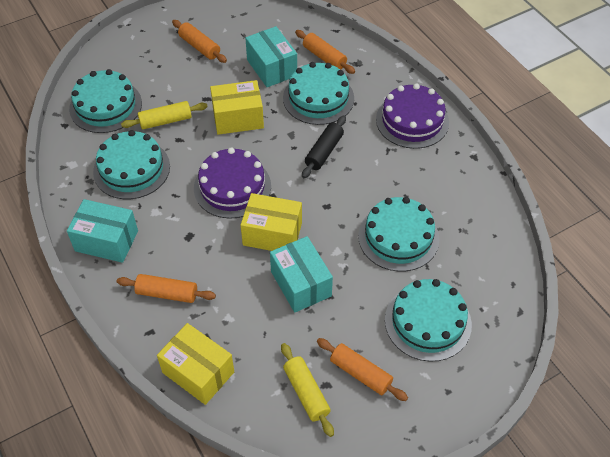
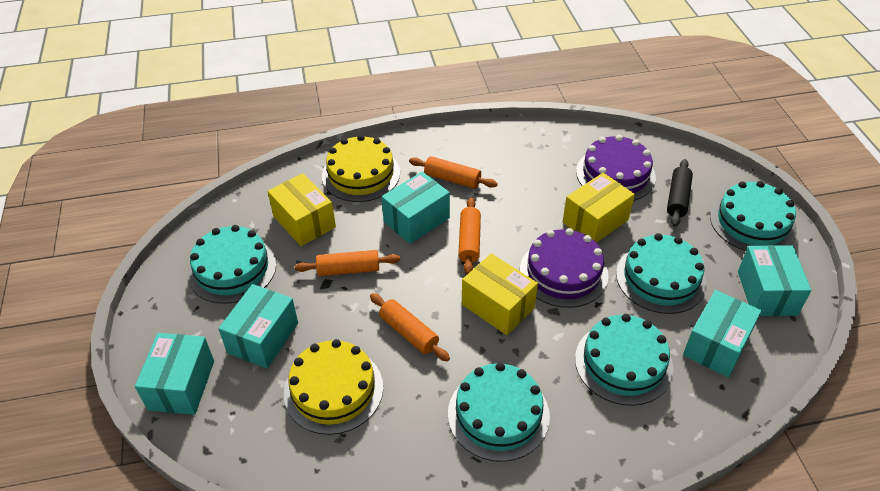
turquoise box: 3 -> 5
yellow cake: 0 -> 2
yellow rolling pin: 2 -> 0

